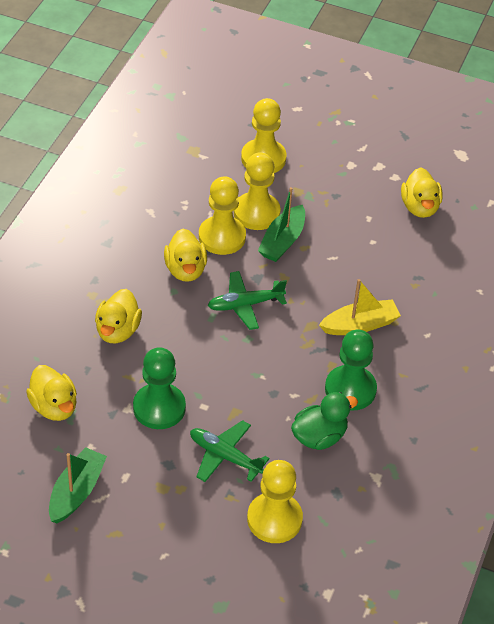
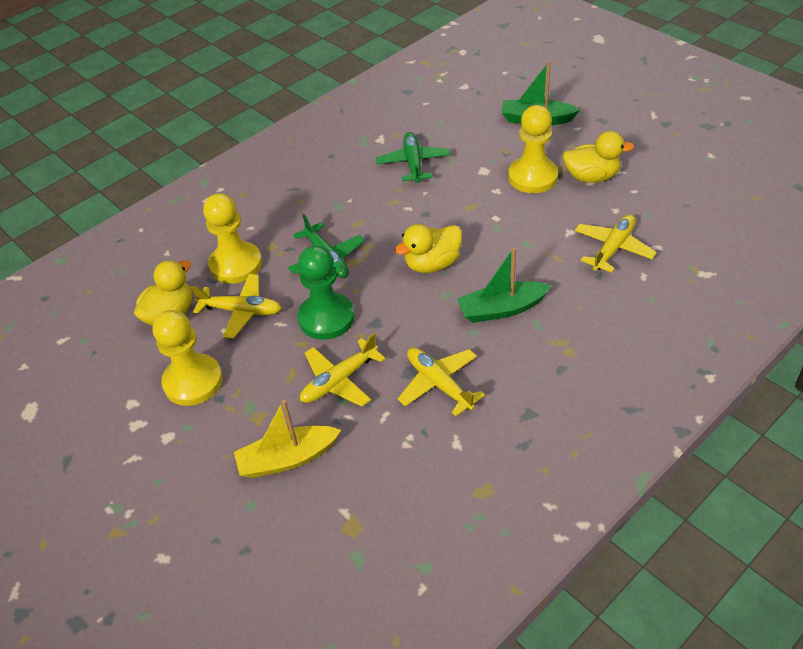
green duck: 1 -> 0
green pawn: 2 -> 1
yellow duck: 4 -> 3
yellow pawn: 4 -> 3
yellow plane: 0 -> 4

